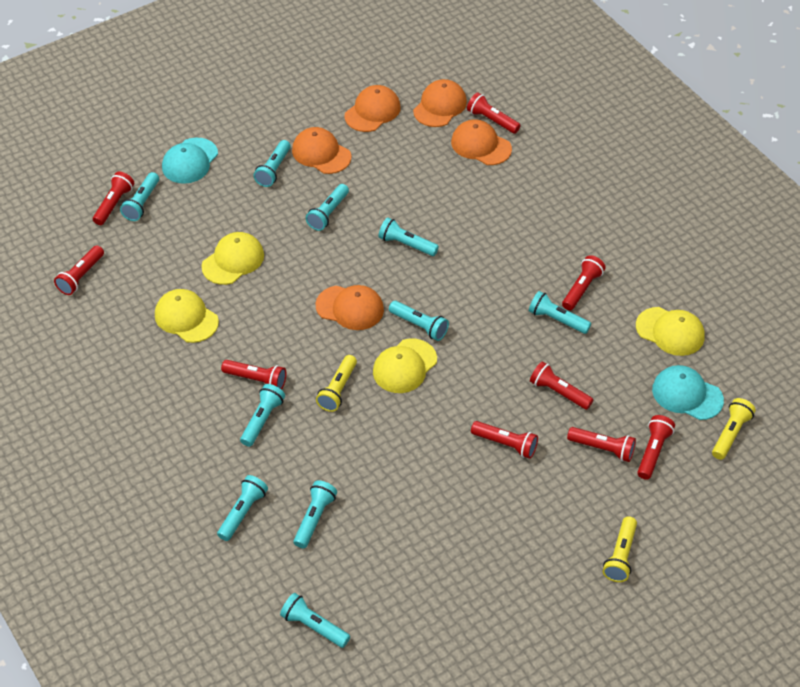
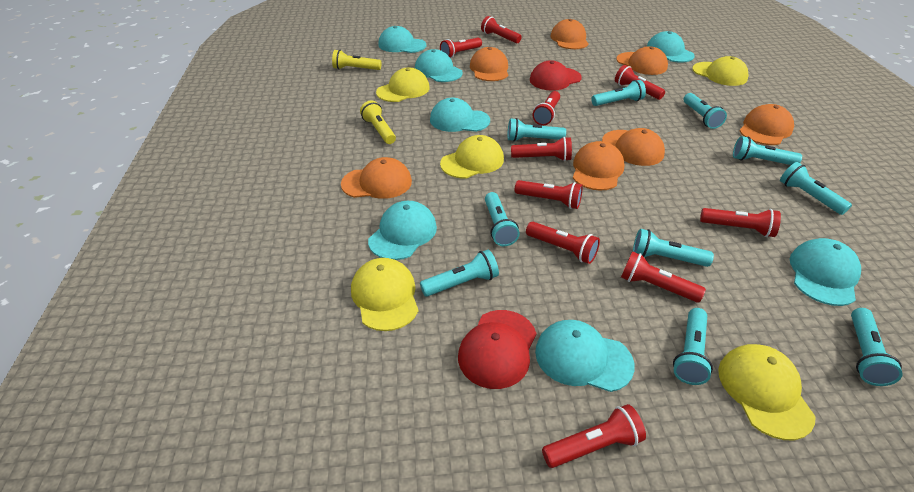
orange cap: 5 -> 7
red cap: 0 -> 2
red flashlight: 9 -> 10
turquoise cap: 2 -> 7
yellow cap: 4 -> 5
yellow flashlight: 3 -> 2

